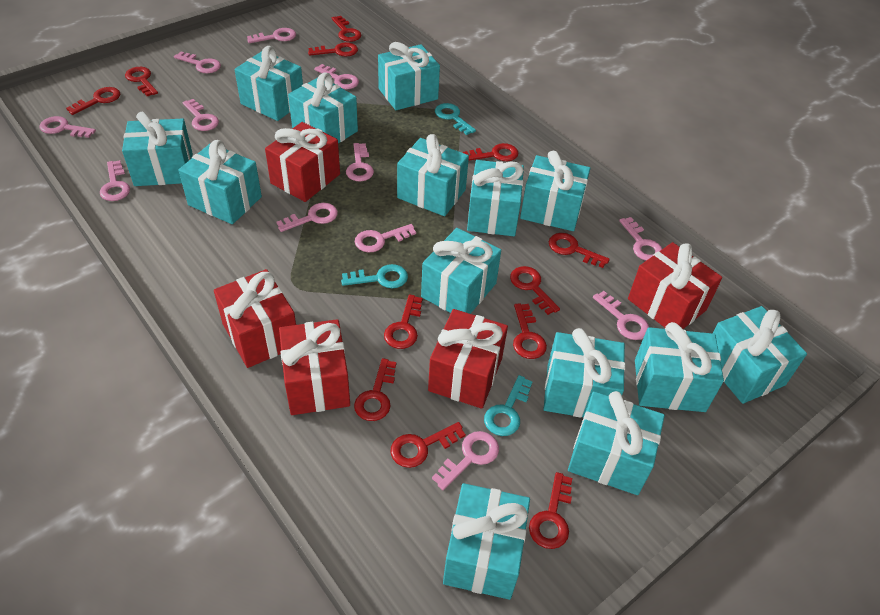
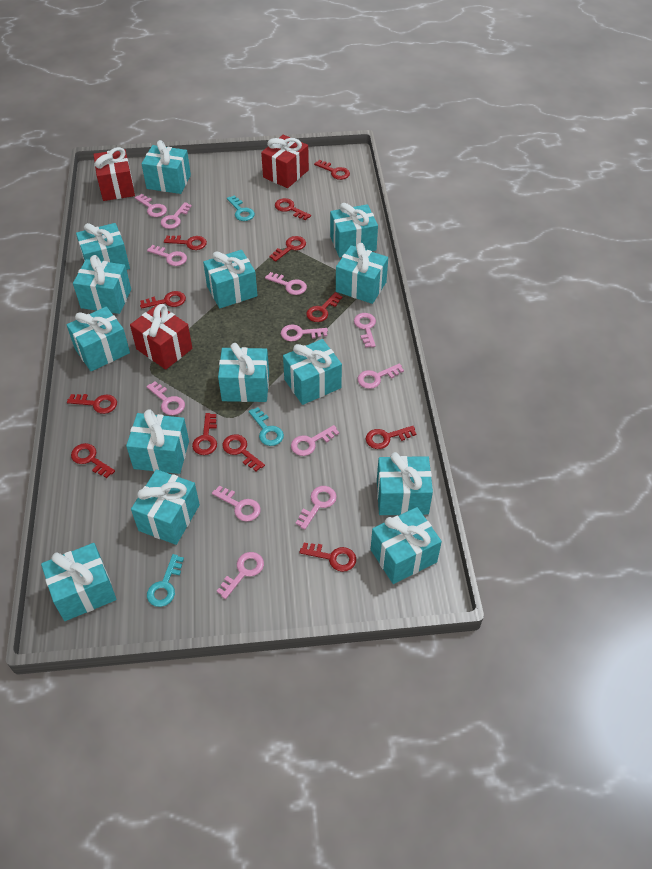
red gift: 5 -> 3

